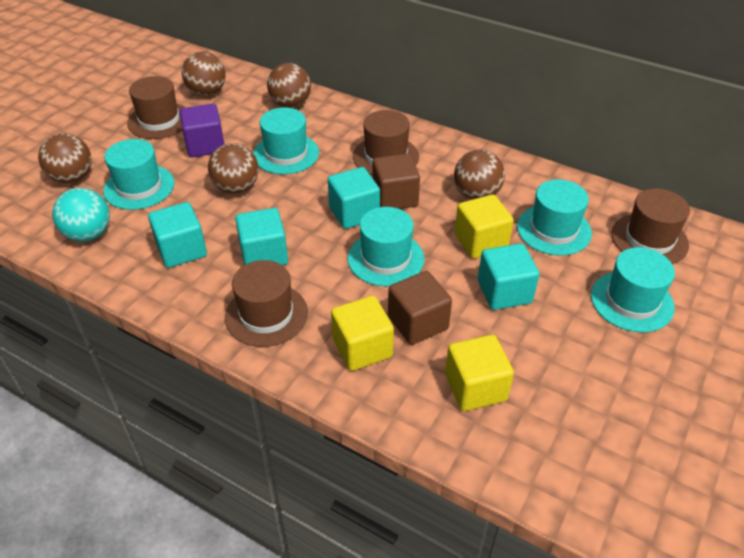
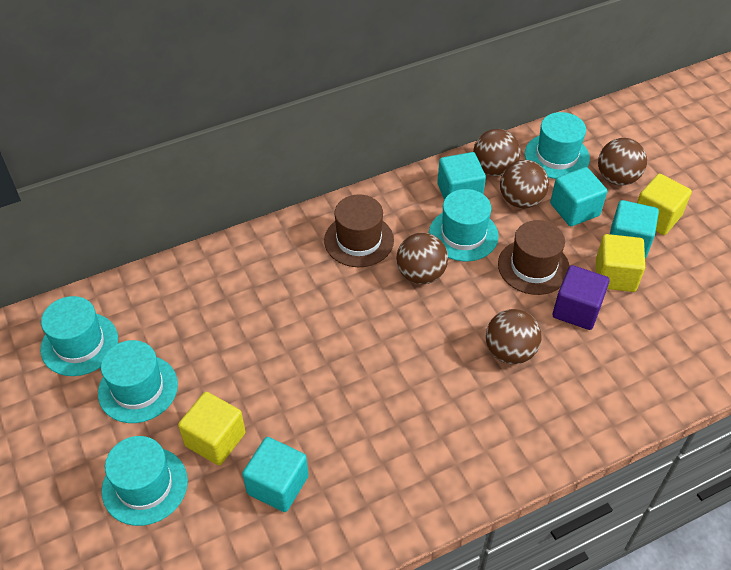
brown cube: 2 -> 0
brown hat: 4 -> 2
turquoise ball: 1 -> 0

